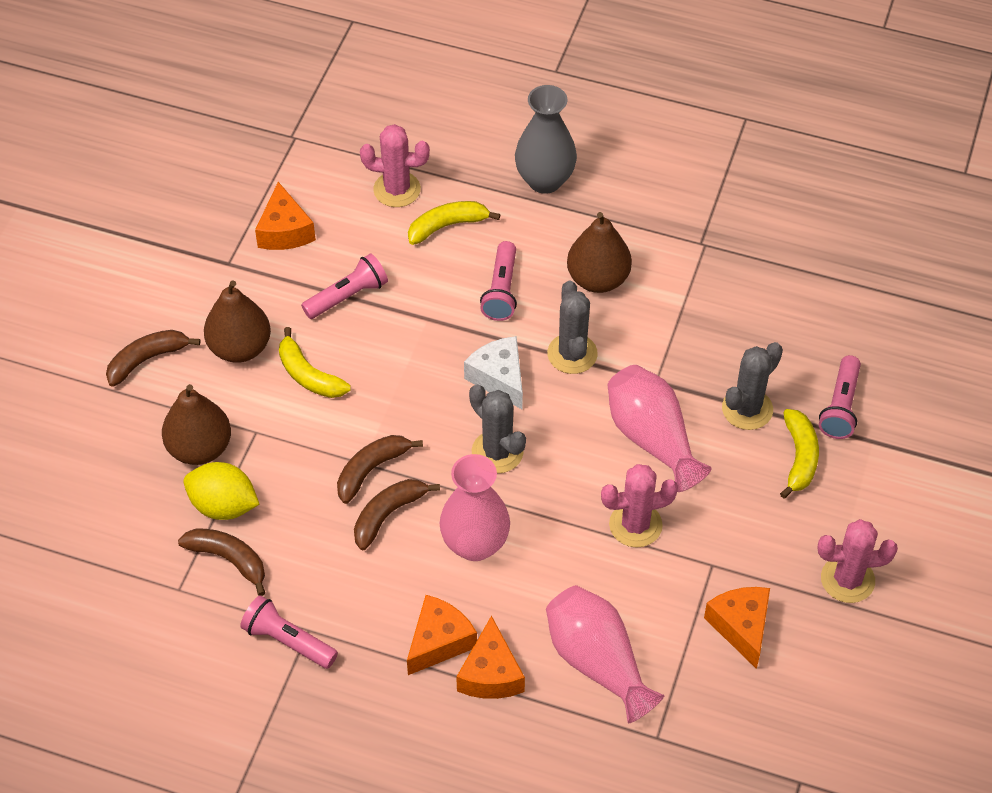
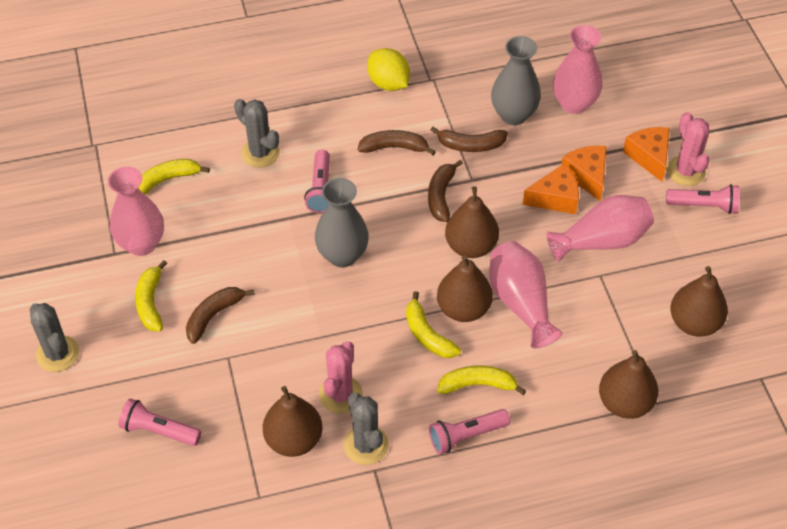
brown pear: 3 -> 5
grey vase: 1 -> 2
orange cheese: 4 -> 3
pink cactus: 3 -> 2
pink vase: 3 -> 4
white cheese: 1 -> 0
yellow banana: 3 -> 4

